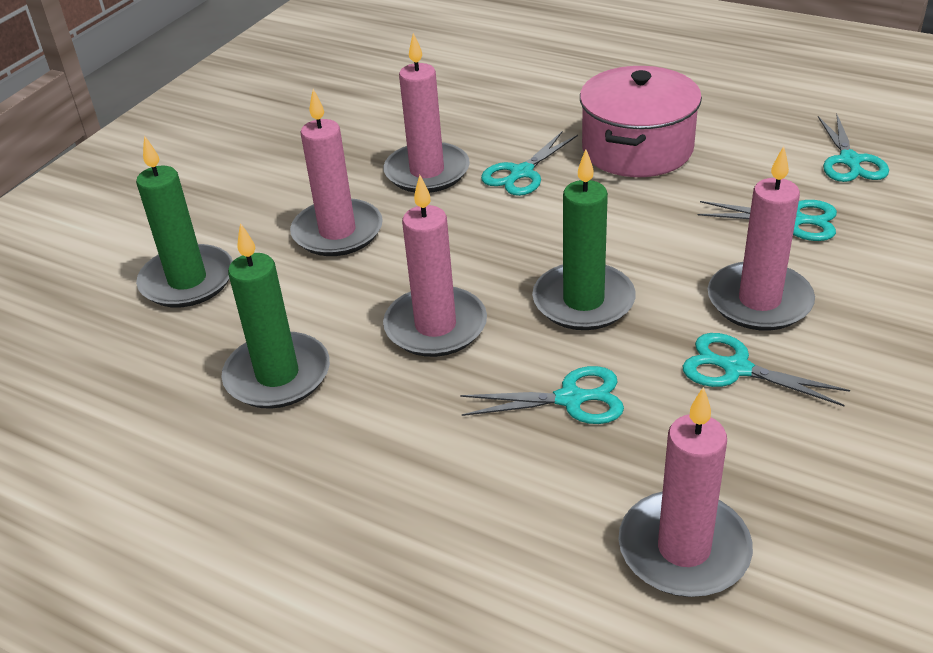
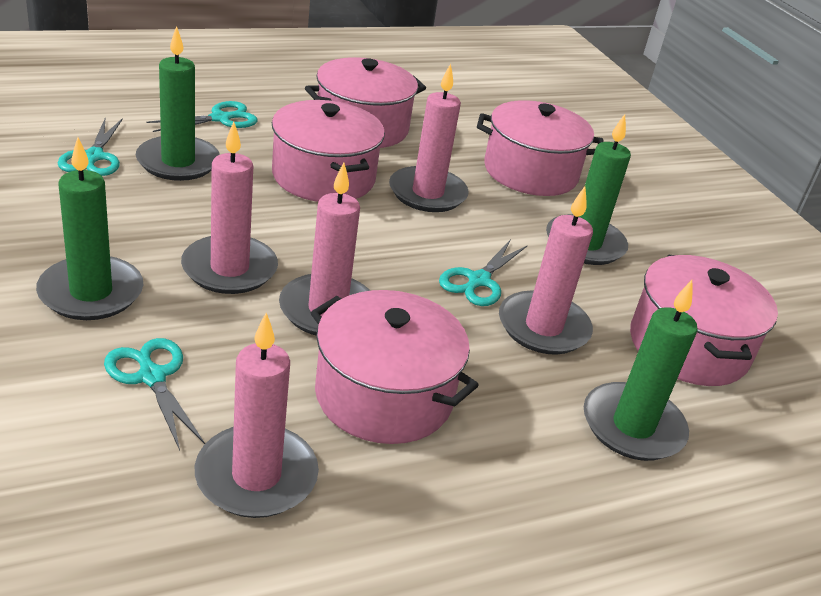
green candle: 3 -> 4
pink pot: 1 -> 5
turquoise scissors: 5 -> 4

